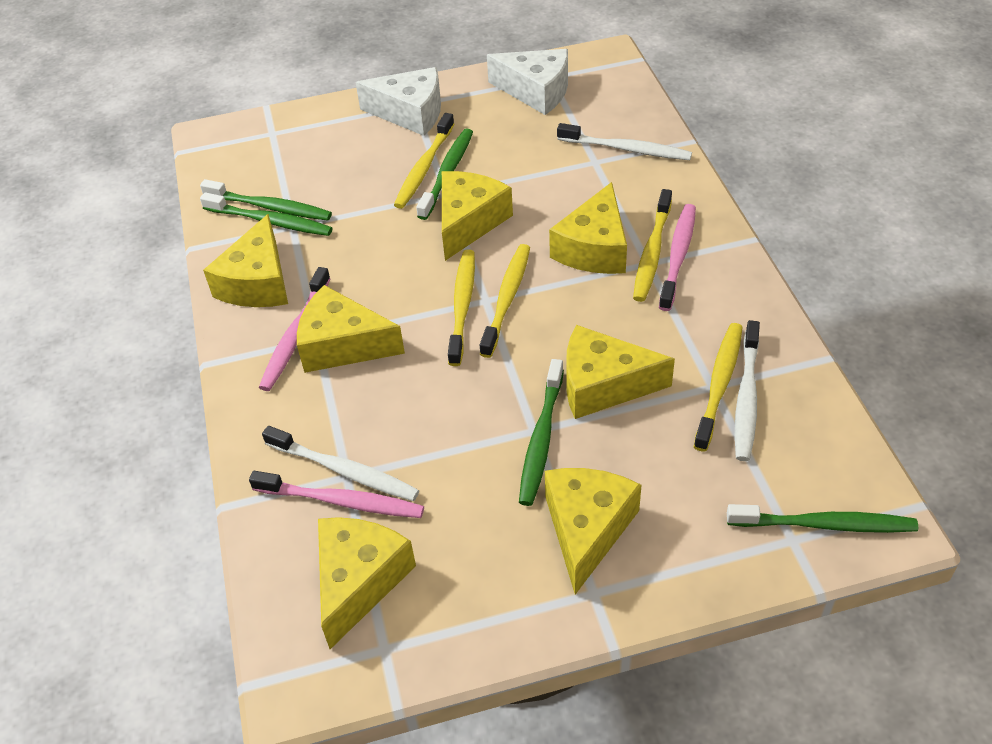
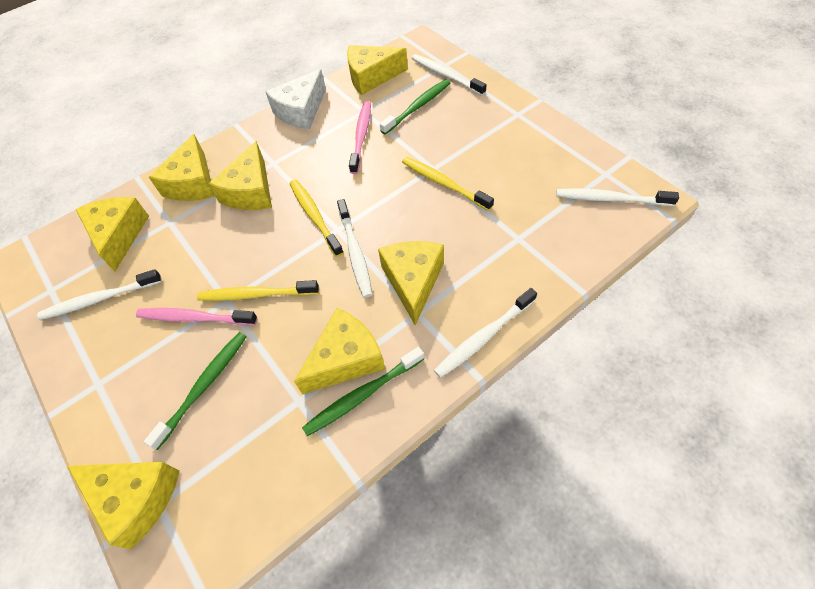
green toothbrush: 5 -> 3
pink toothbrush: 3 -> 2
white cheese: 2 -> 1
white toothbrush: 3 -> 5
yellow toothbrush: 5 -> 3

